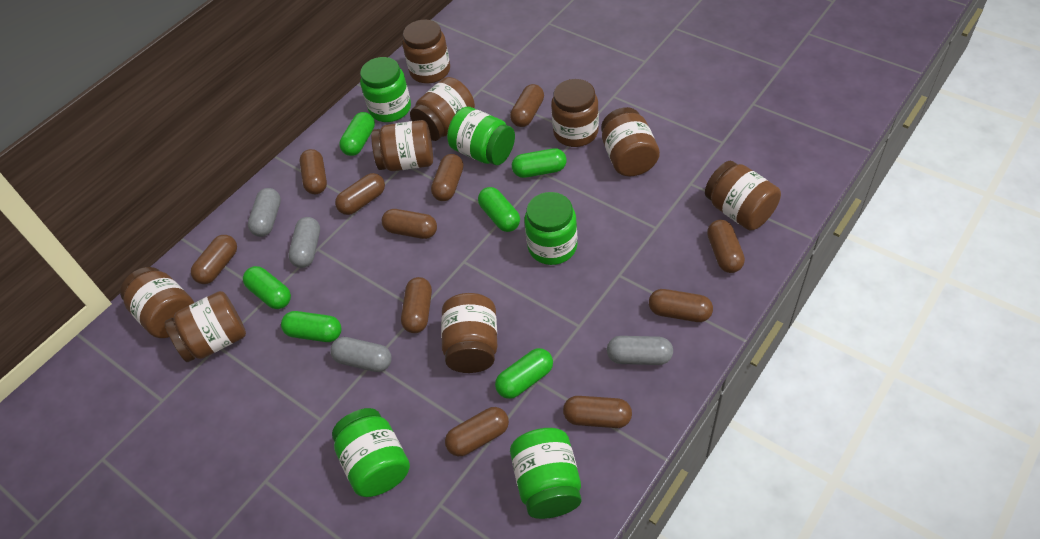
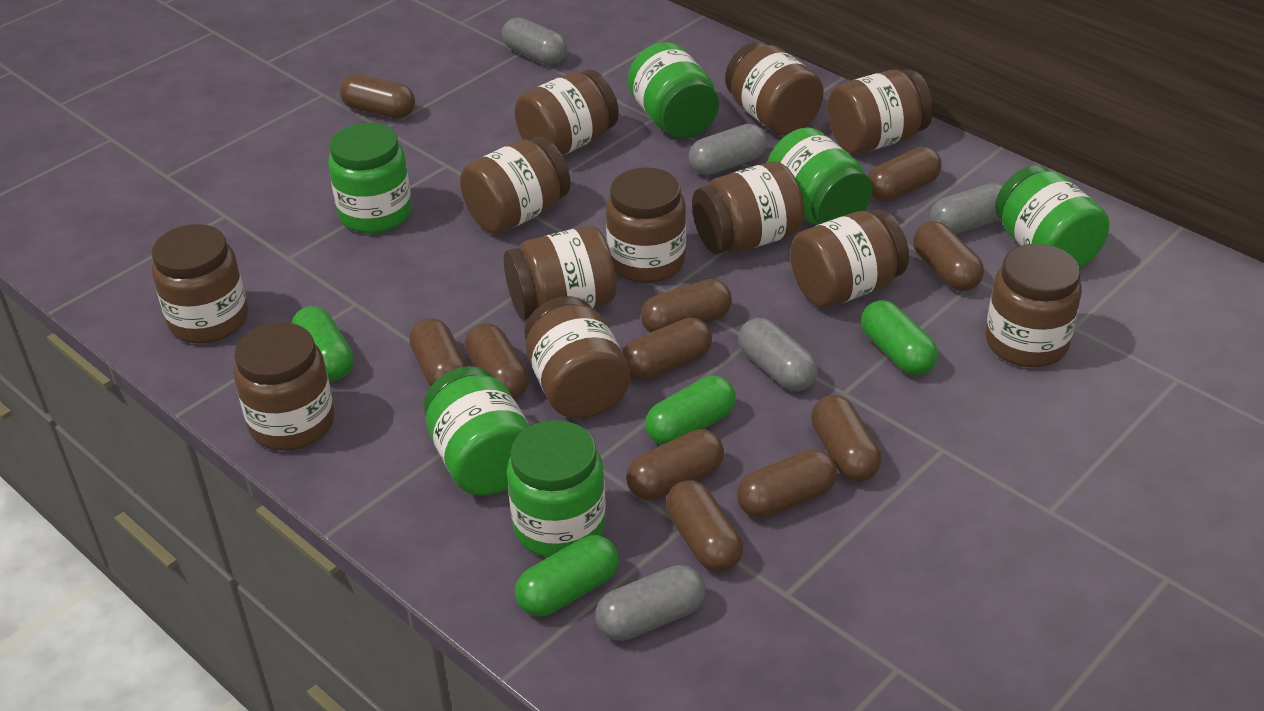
brown jar: 9 -> 12
green capsule: 6 -> 4
green jar: 5 -> 6
grey capsule: 4 -> 5

